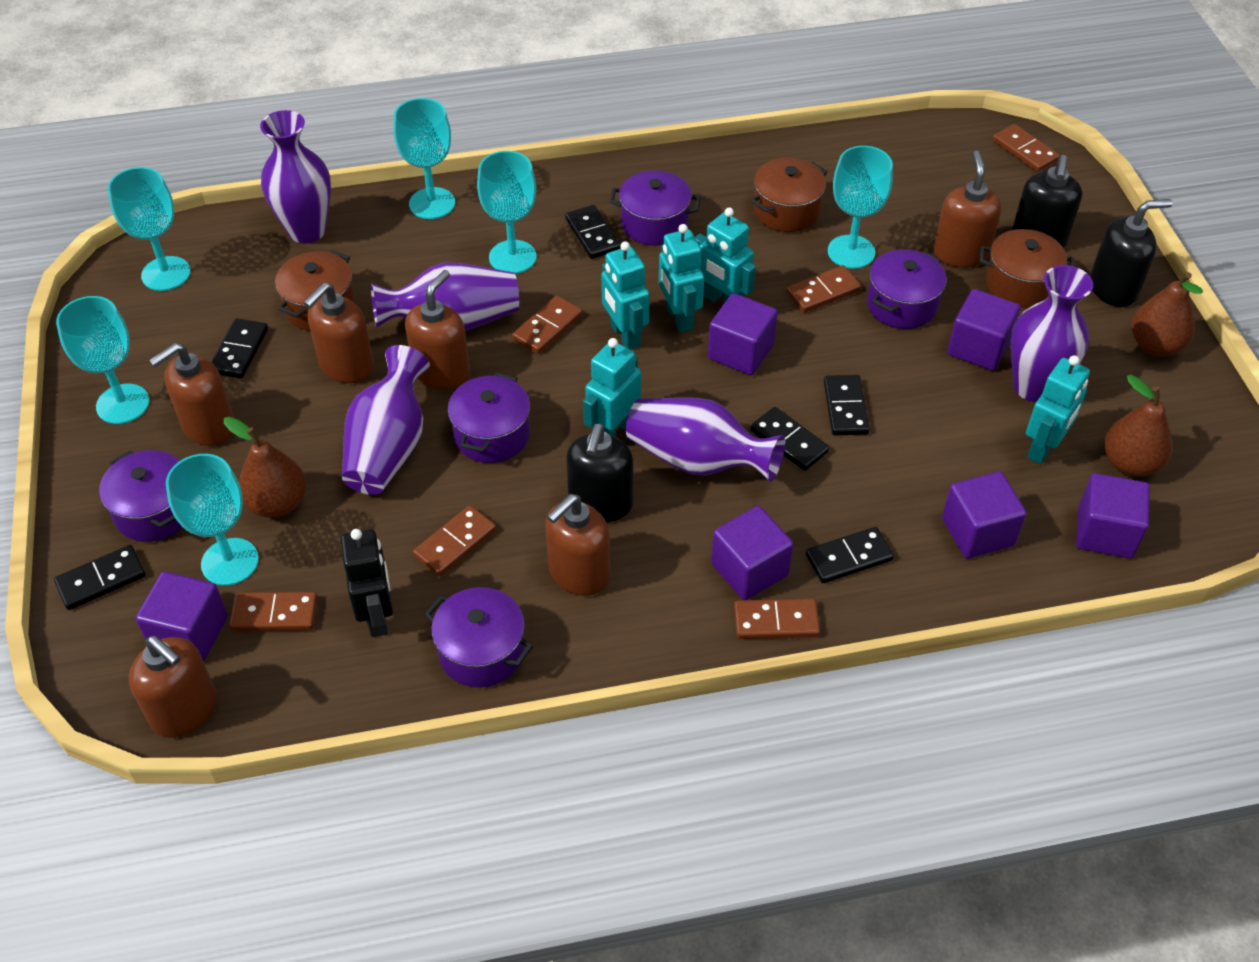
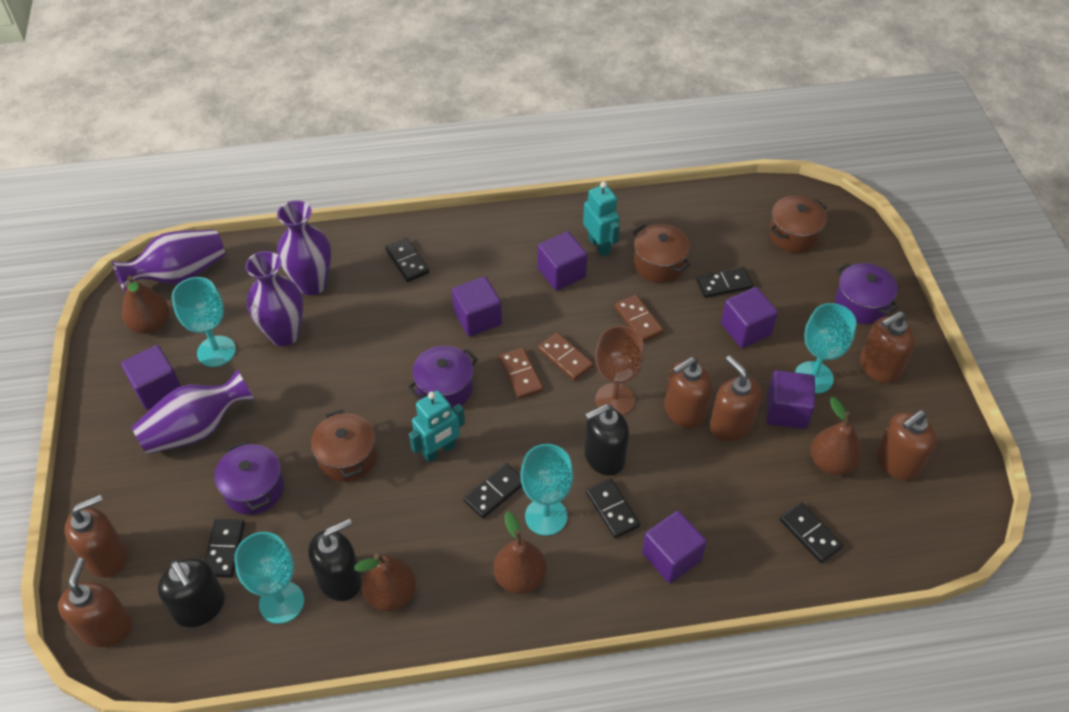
black robot: 1 -> 0
brown domino: 6 -> 3
brown goblet: 0 -> 1
brown pear: 3 -> 4
purple pot: 5 -> 3
purple vase: 5 -> 4
turquoise goblet: 6 -> 4
turquoise robot: 5 -> 2

